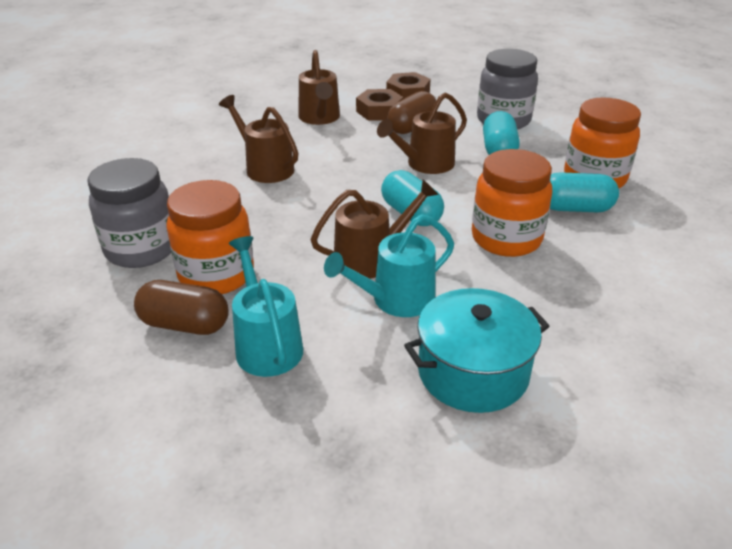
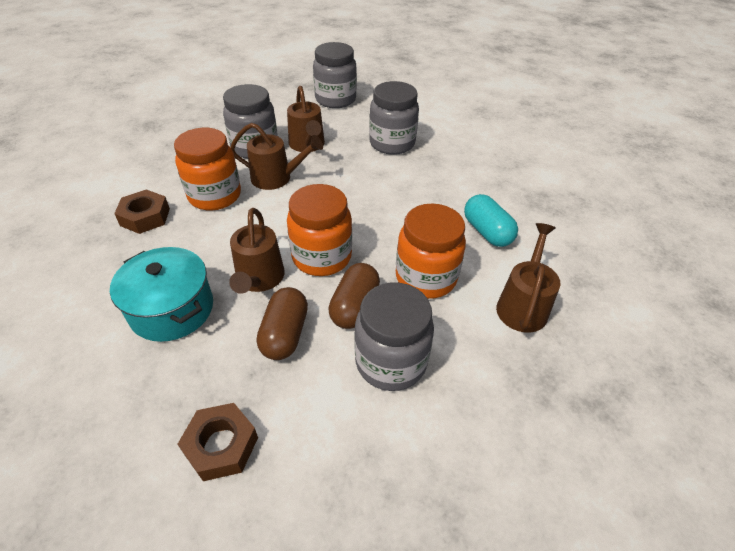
grey jar: 2 -> 4
turquoise capsule: 3 -> 1
turquoise watering can: 2 -> 0

